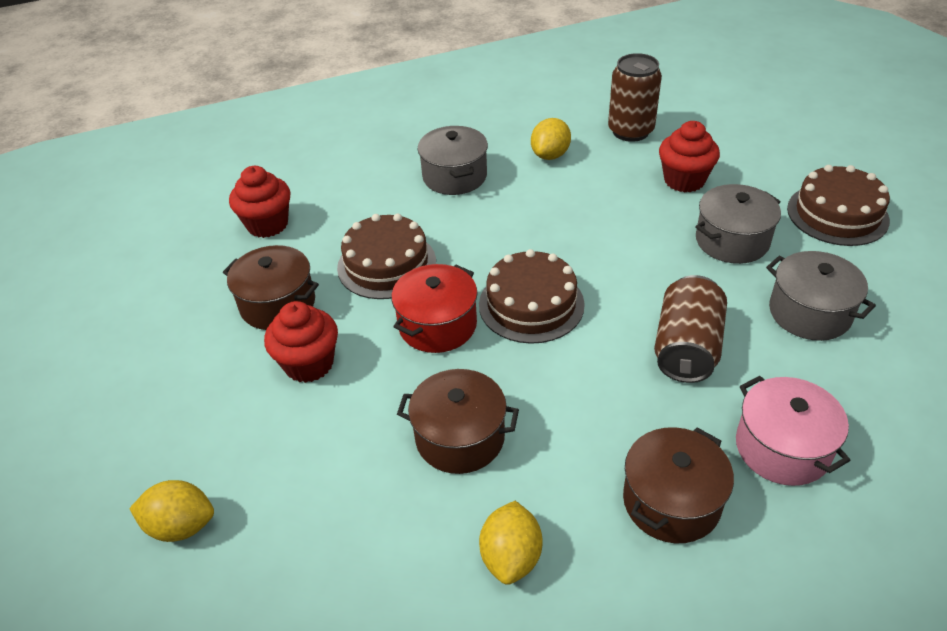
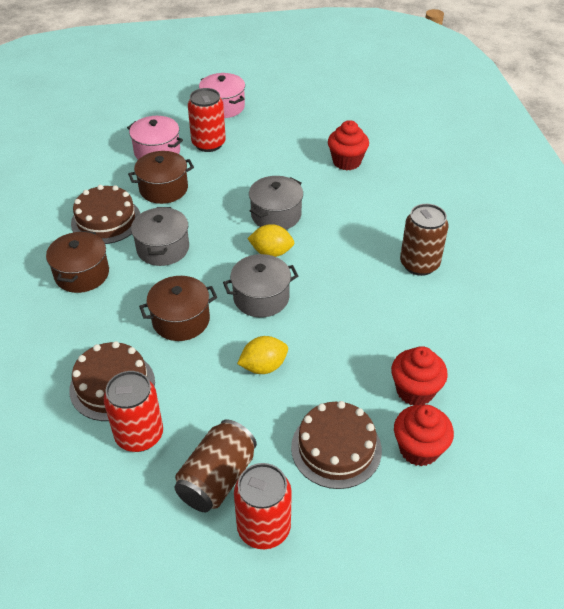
pink pot: 1 -> 2
red can: 0 -> 3
red pot: 1 -> 0
yellow lemon: 3 -> 2

